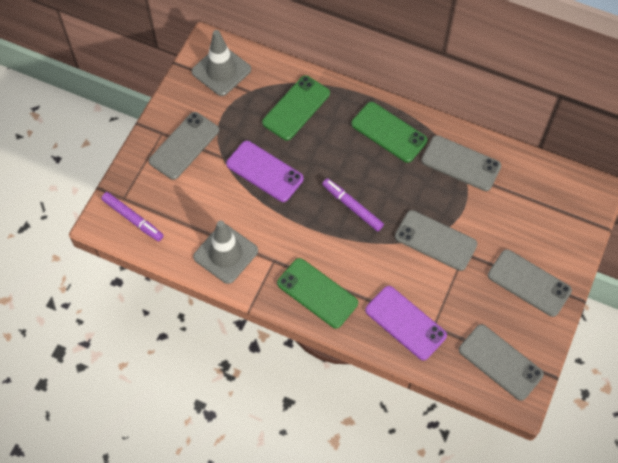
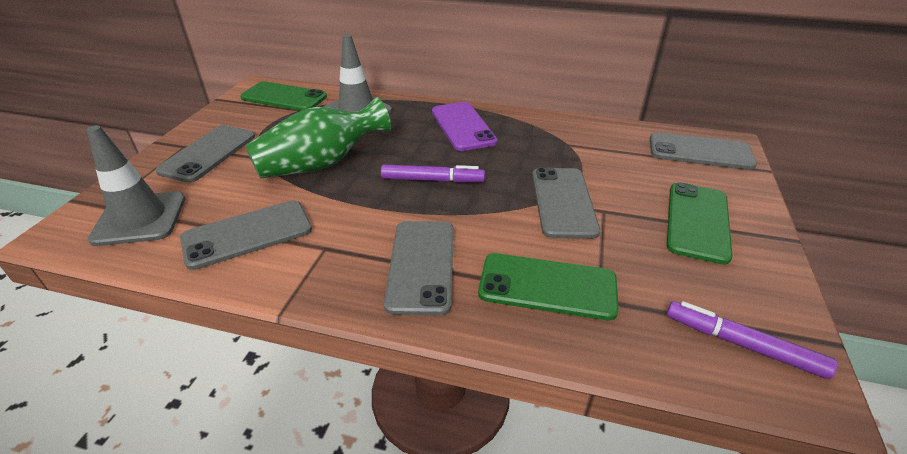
green vase: 0 -> 1
purple phone: 2 -> 1

